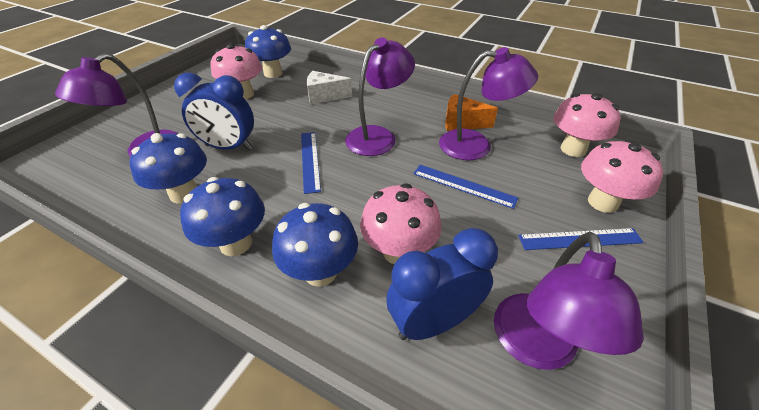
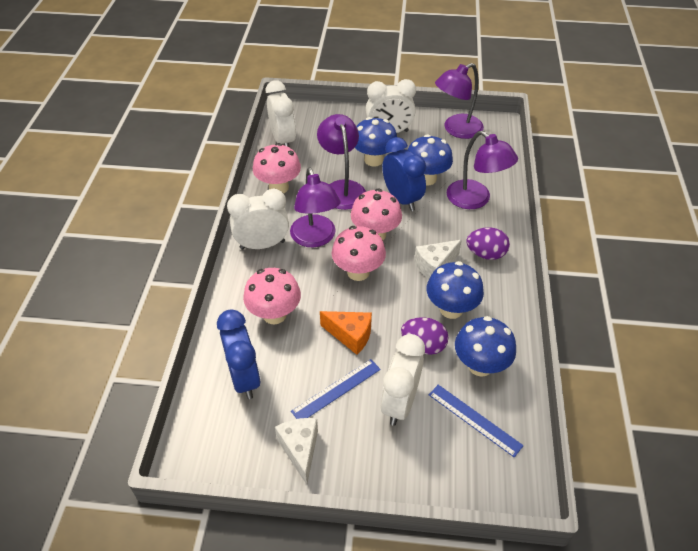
blue ruler: 3 -> 2
purple egg: 0 -> 2
white cheese: 1 -> 2
white clock: 0 -> 4

